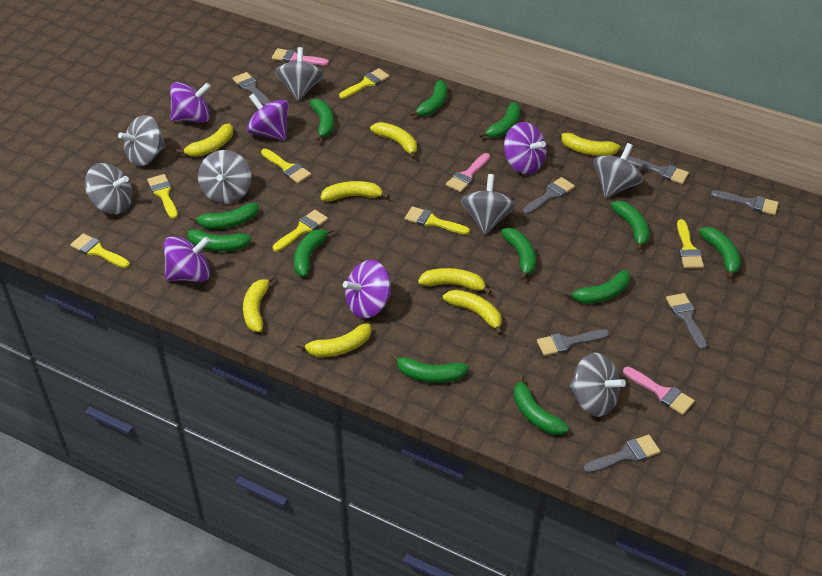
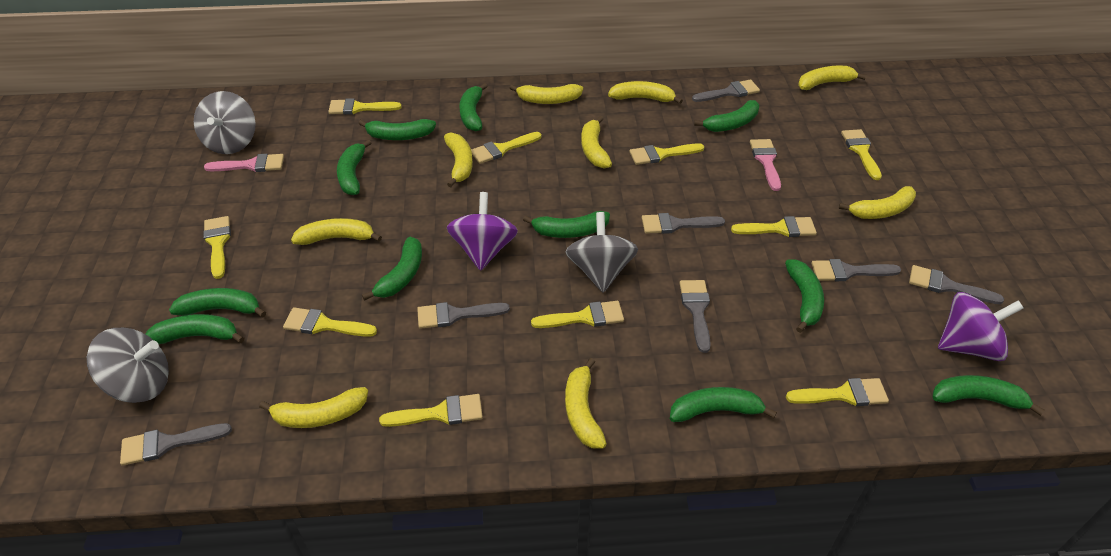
green banana: 12 -> 11
grey spinning top: 7 -> 3
pink brush: 3 -> 2
purple spinning top: 5 -> 2
yellow banana: 8 -> 9
yellow brush: 7 -> 10

